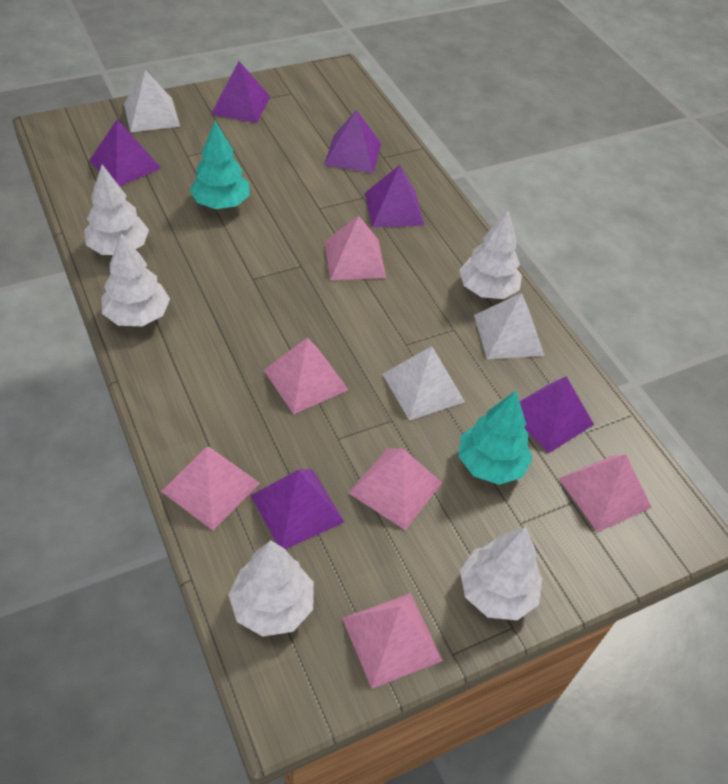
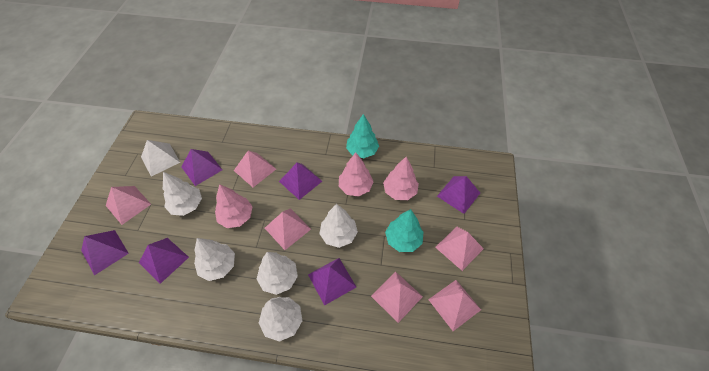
pink tree: 0 -> 3
white pyramid: 3 -> 1

